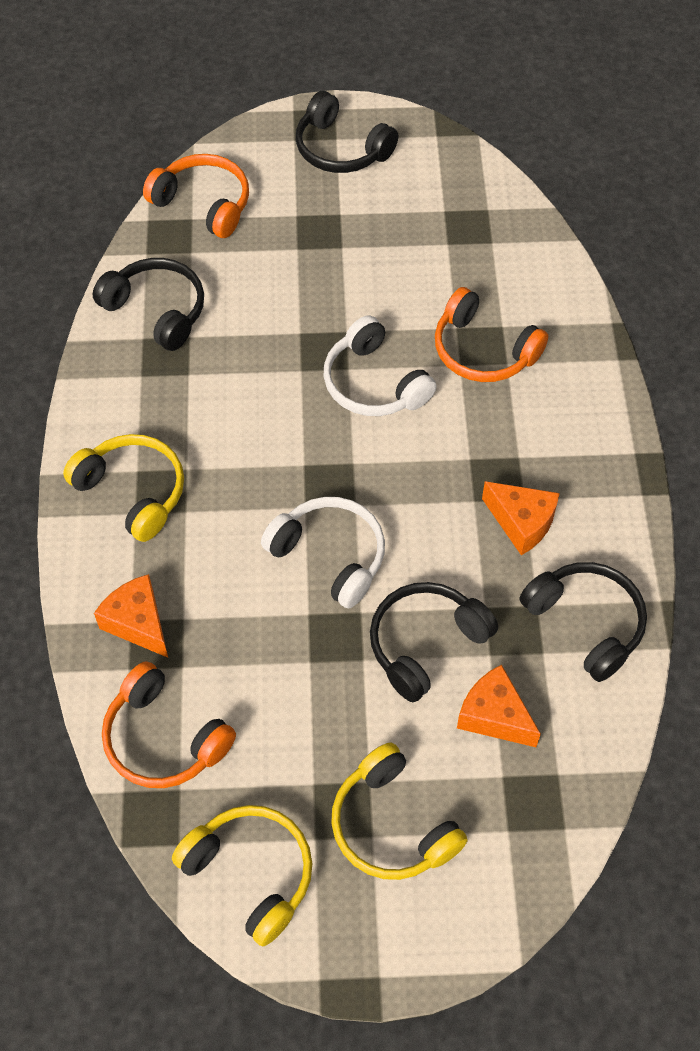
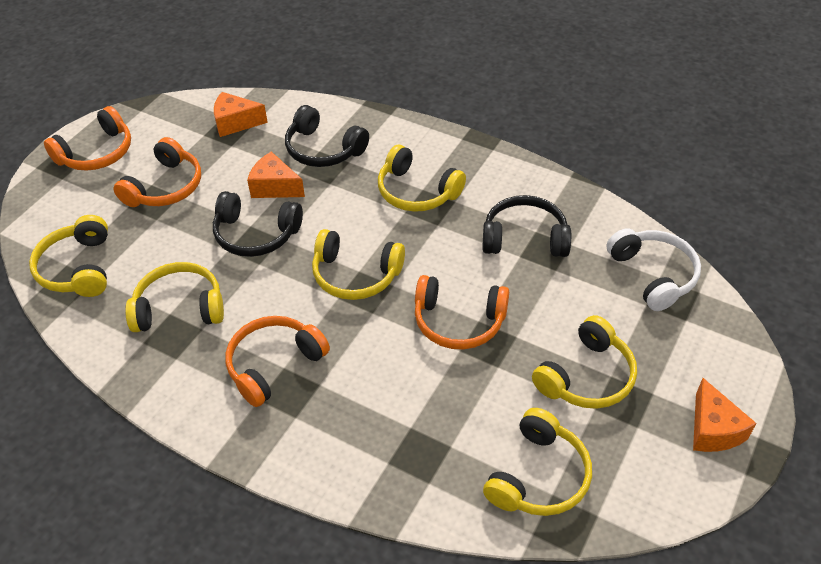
black headphones: 4 -> 3
orange headphones: 3 -> 4
white headphones: 2 -> 1
yellow headphones: 3 -> 6

